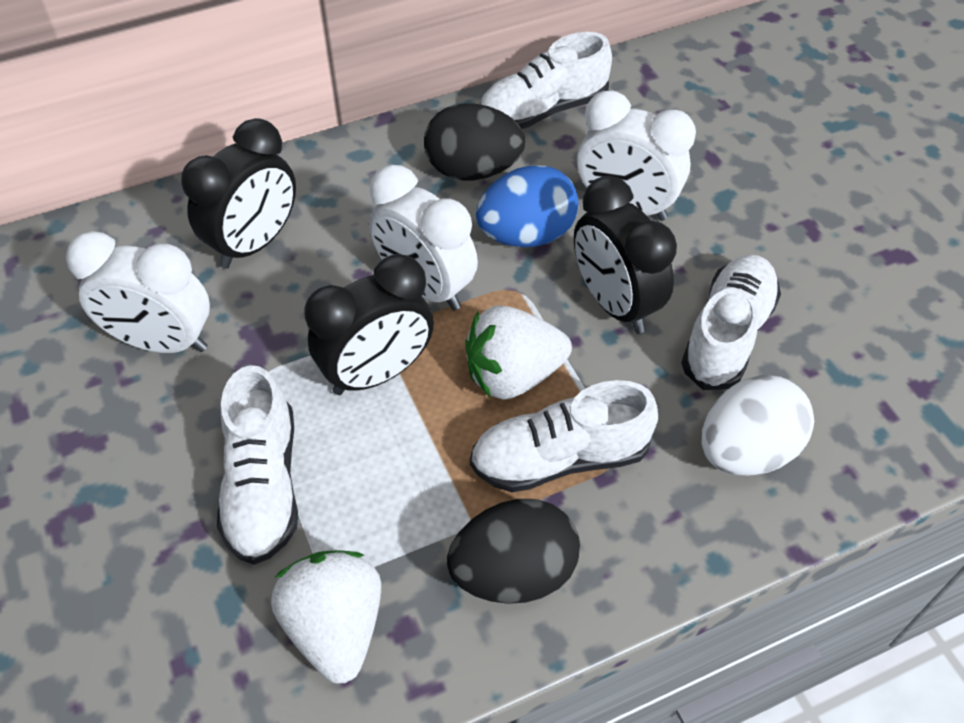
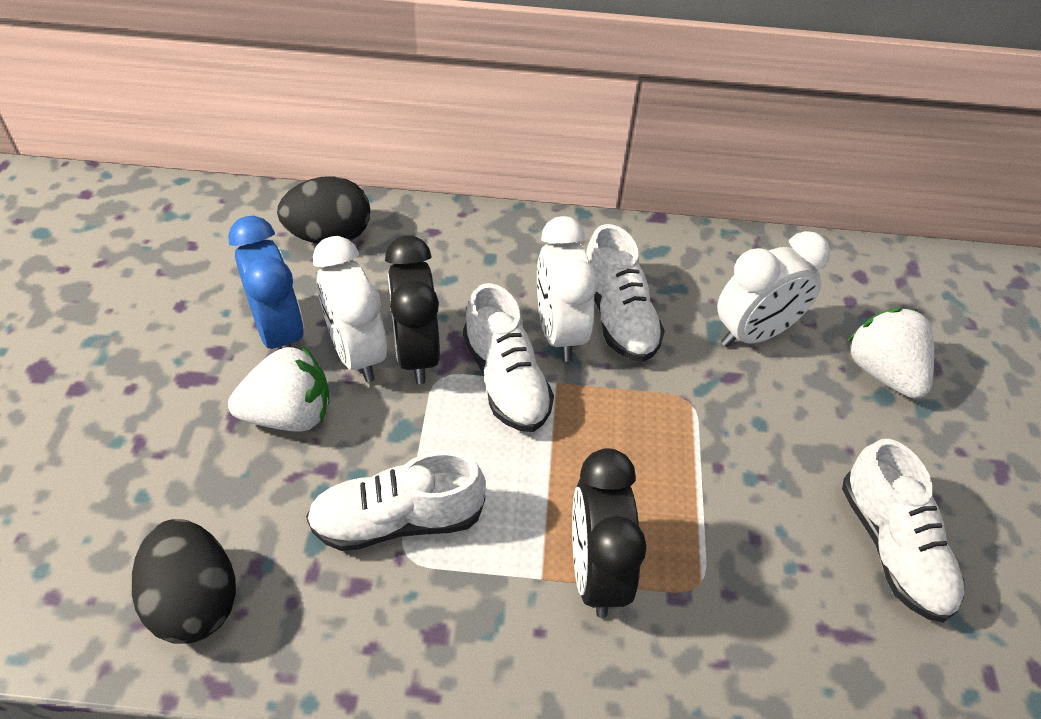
black clock: 3 -> 2
blue clock: 0 -> 1
blue egg: 1 -> 0
white egg: 1 -> 0

